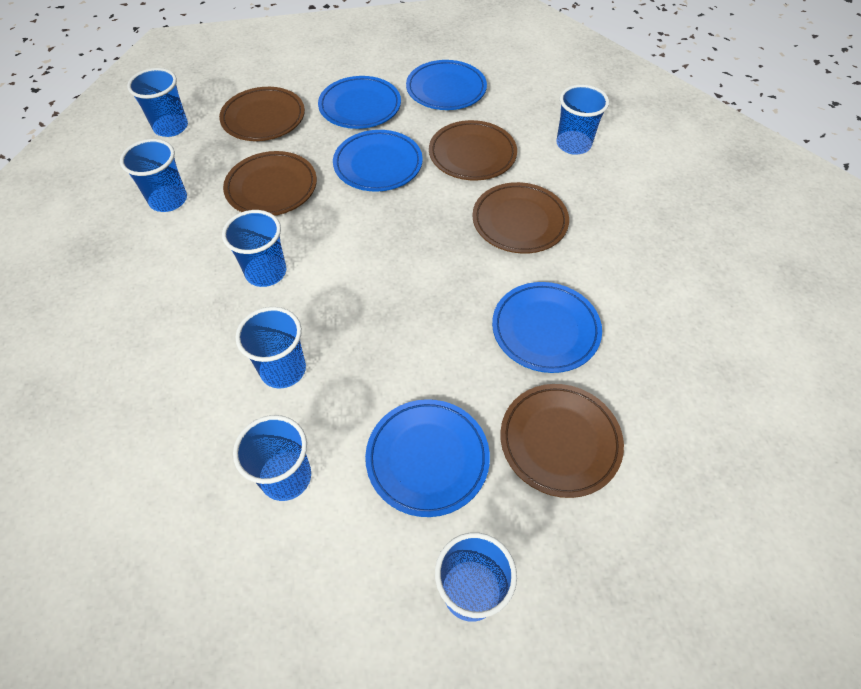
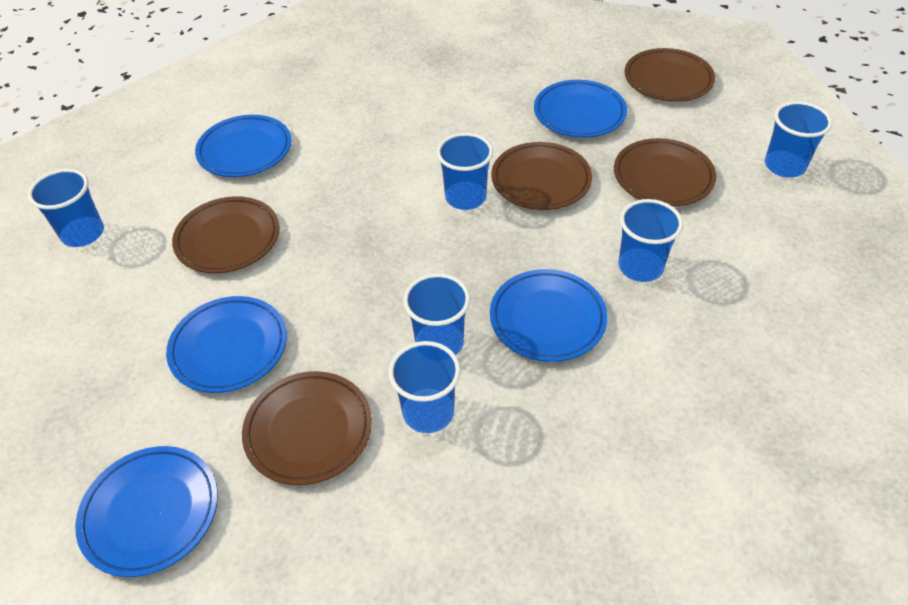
blue cup: 7 -> 6

